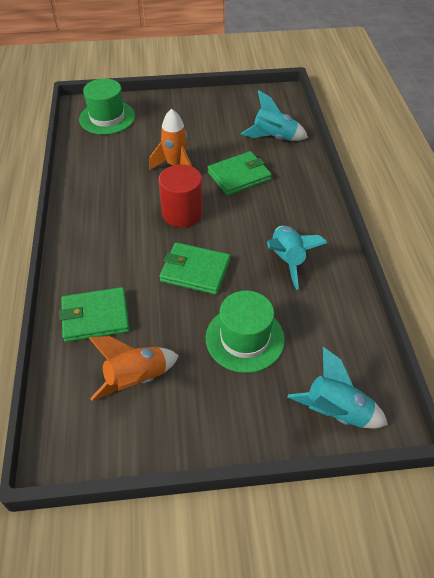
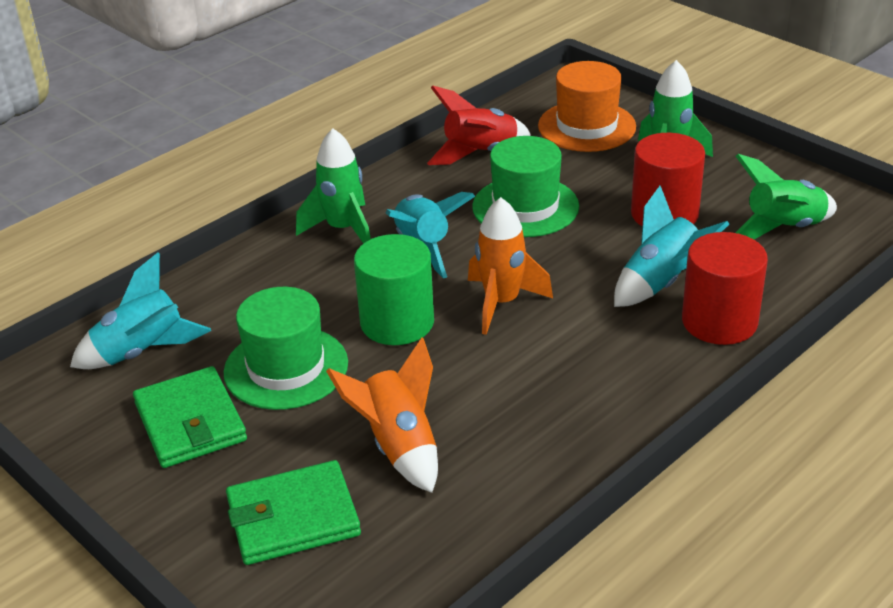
green cylinder: 0 -> 1
green rocket: 0 -> 3
green wallet: 3 -> 2
orange hat: 0 -> 1
red cylinder: 1 -> 2
red rocket: 0 -> 1

